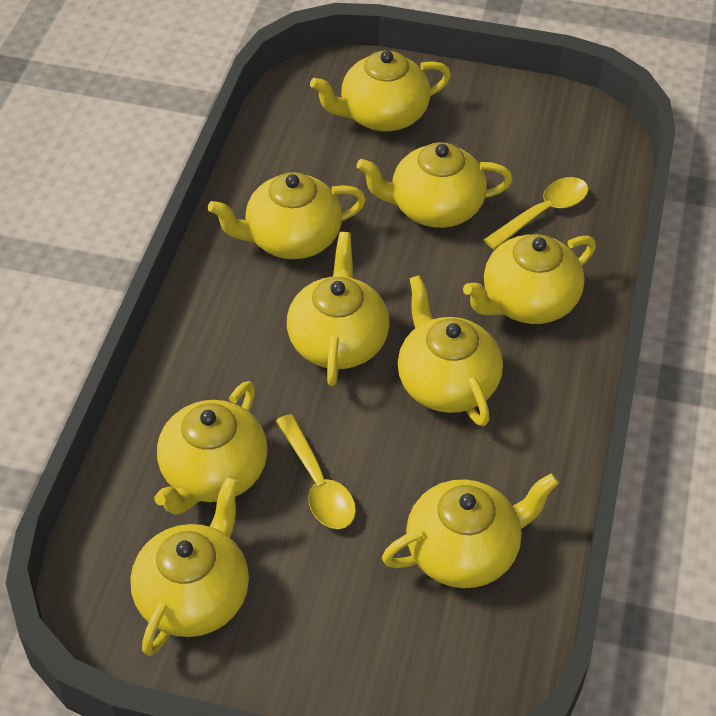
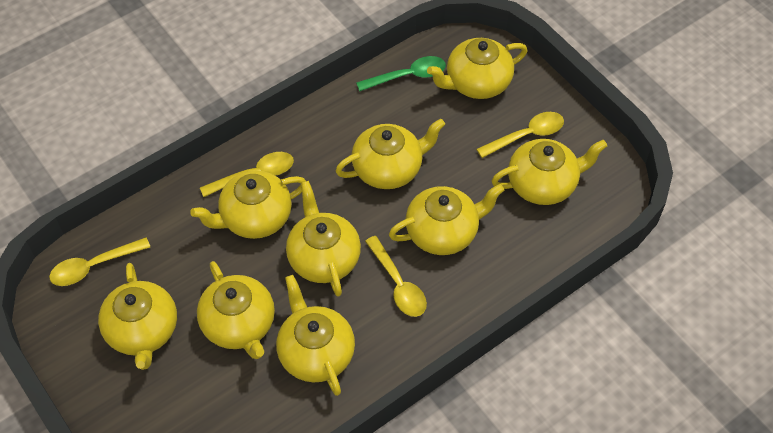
green spoon: 0 -> 1
yellow spoon: 2 -> 4

